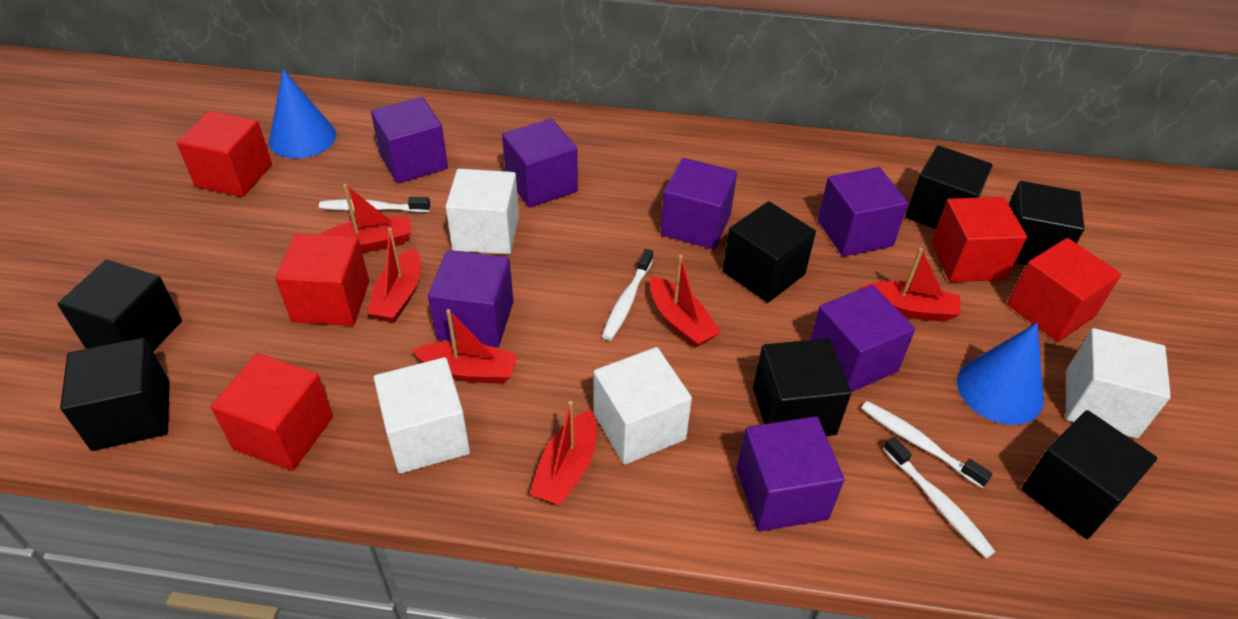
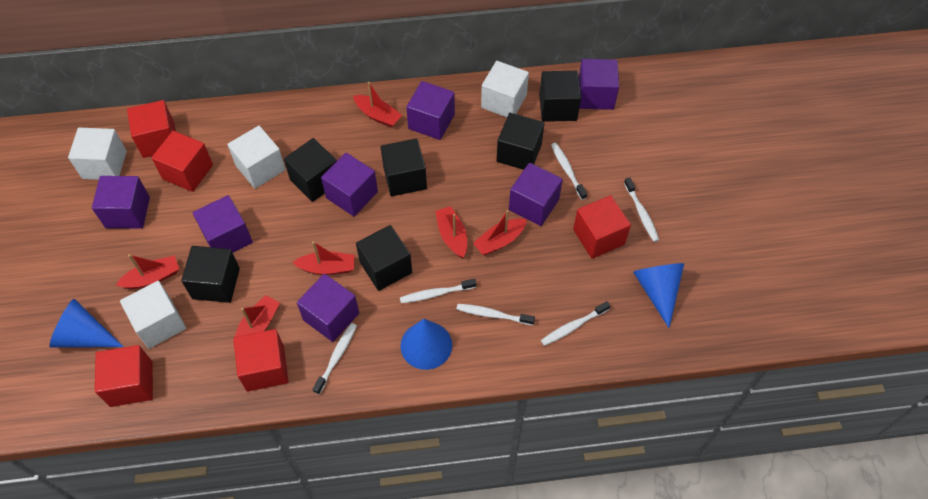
black cube: 7 -> 6
blue cone: 2 -> 3
white toothbrush: 4 -> 6

